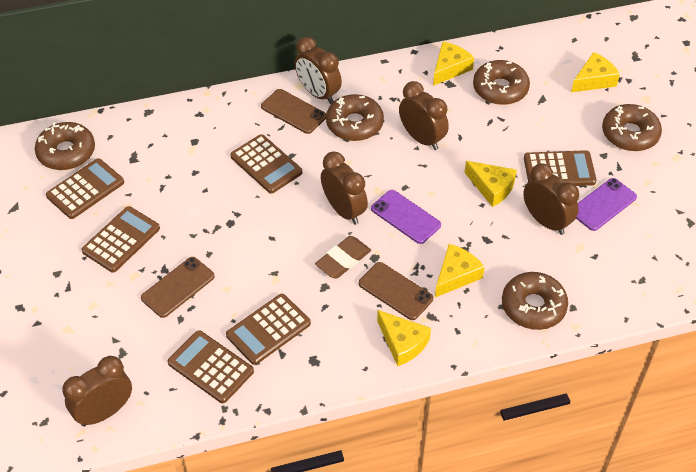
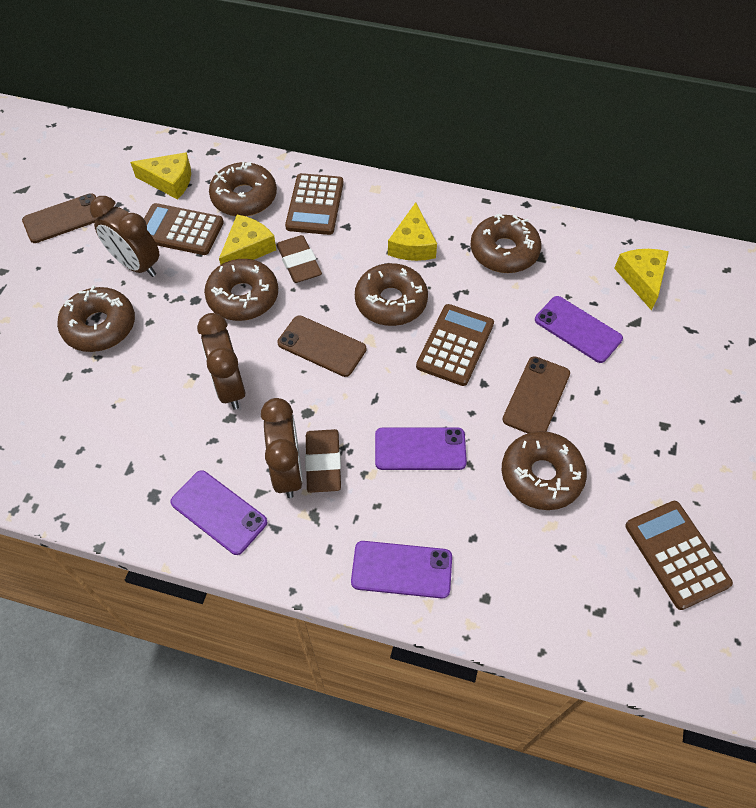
brown calculator: 6 -> 4
brown clock: 5 -> 3
brown donut: 5 -> 6
brown eraser: 1 -> 2
purple phone: 2 -> 4
yellow cheese: 5 -> 4

